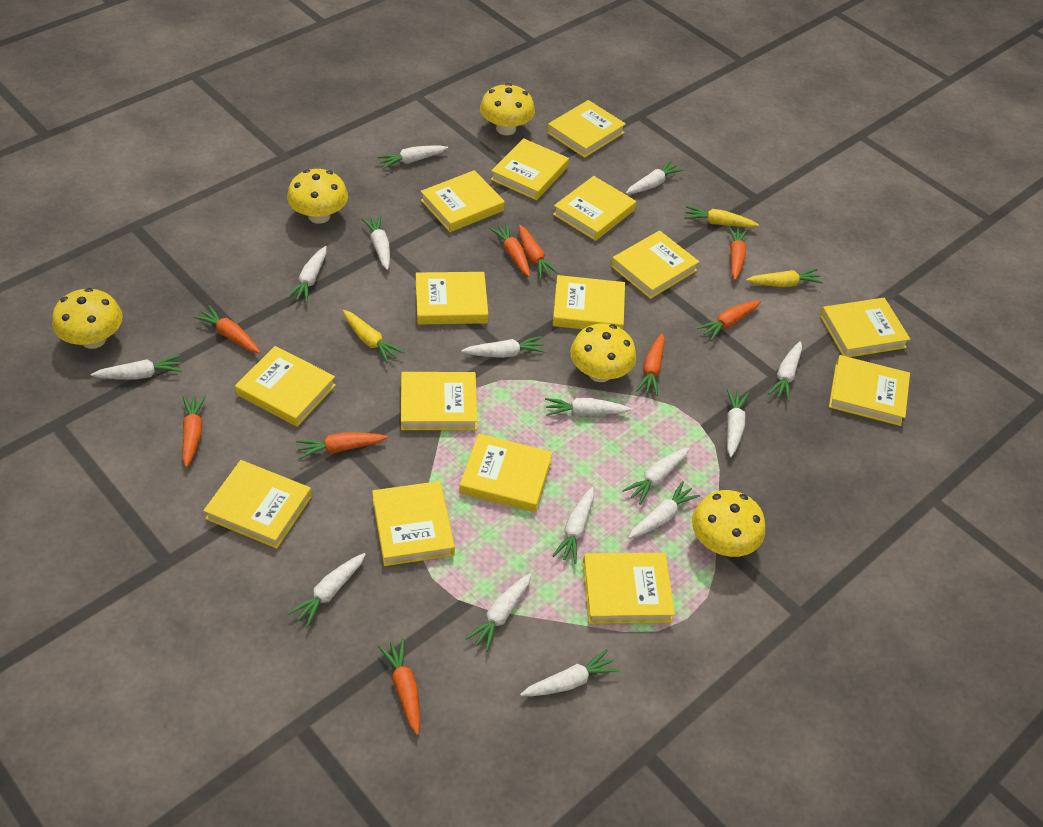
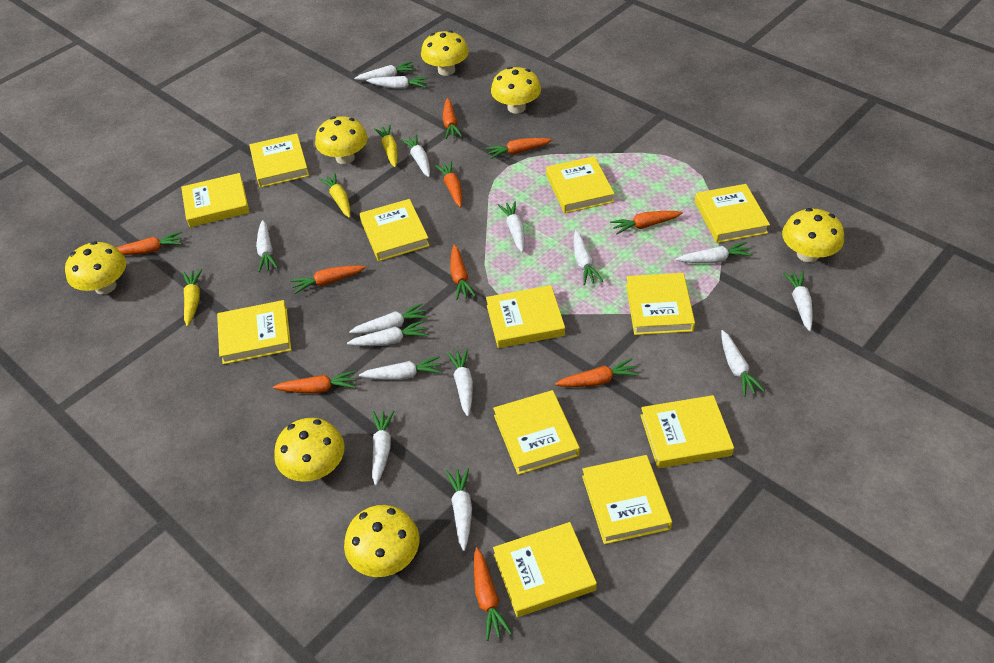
orange carrot: 9 -> 10
yellow book: 15 -> 12
yellow mushroom: 5 -> 7

